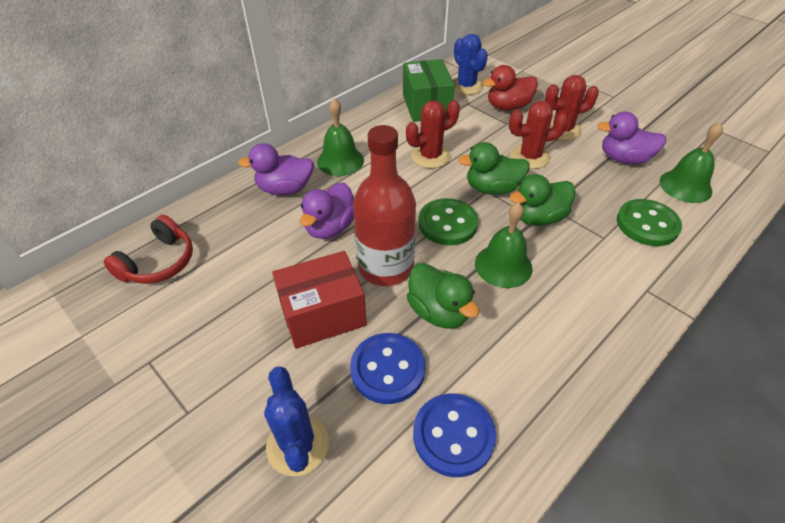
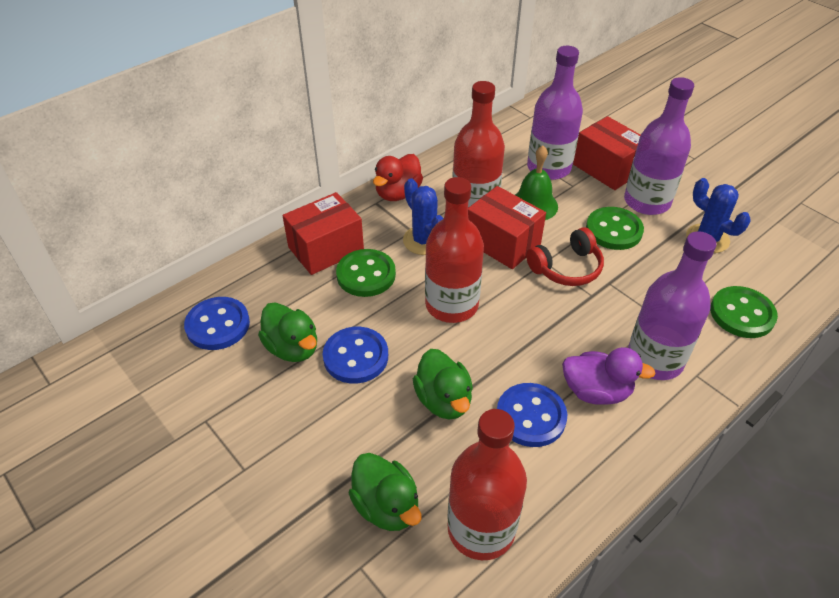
blue button: 2 -> 3
green bell: 3 -> 1
green box: 1 -> 0
green button: 2 -> 3
purple bottle: 0 -> 3
purple duck: 3 -> 1
red bottle: 1 -> 3
red box: 1 -> 3
red cactus: 3 -> 0

